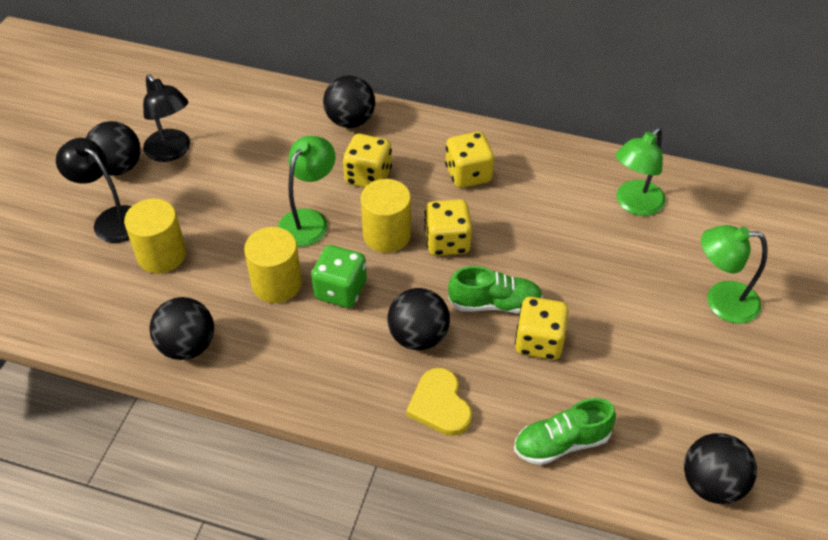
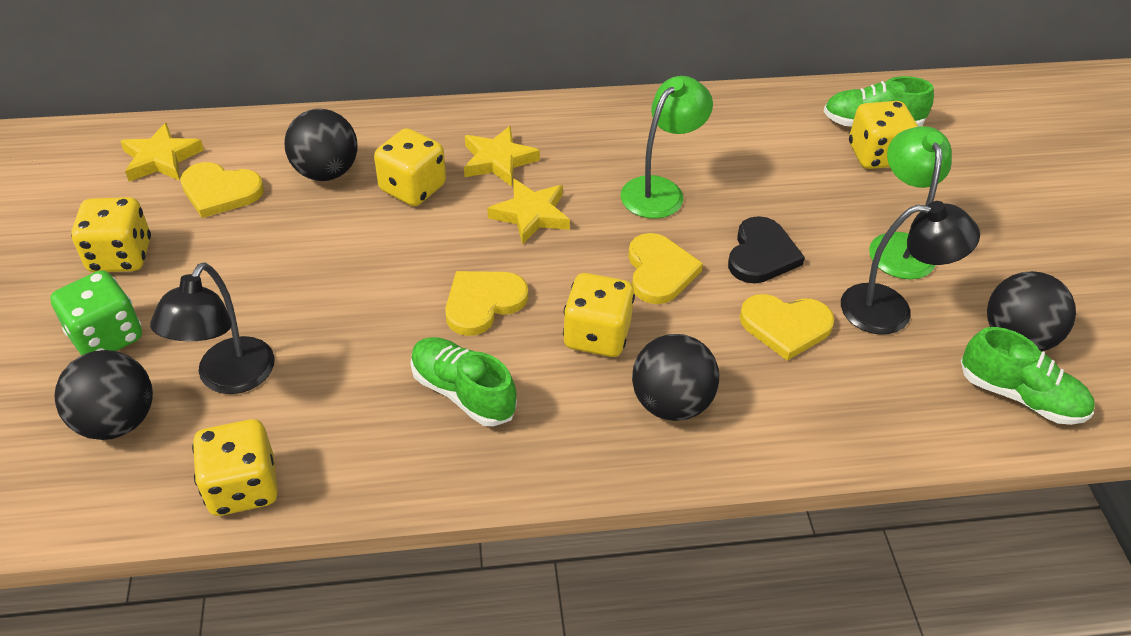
black ball: 5 -> 4
black heart: 0 -> 1
green lamp: 3 -> 2
green shoe: 2 -> 3
yellow cylinder: 3 -> 0
yellow dice: 4 -> 5
yellow heart: 1 -> 4
yellow star: 0 -> 3

